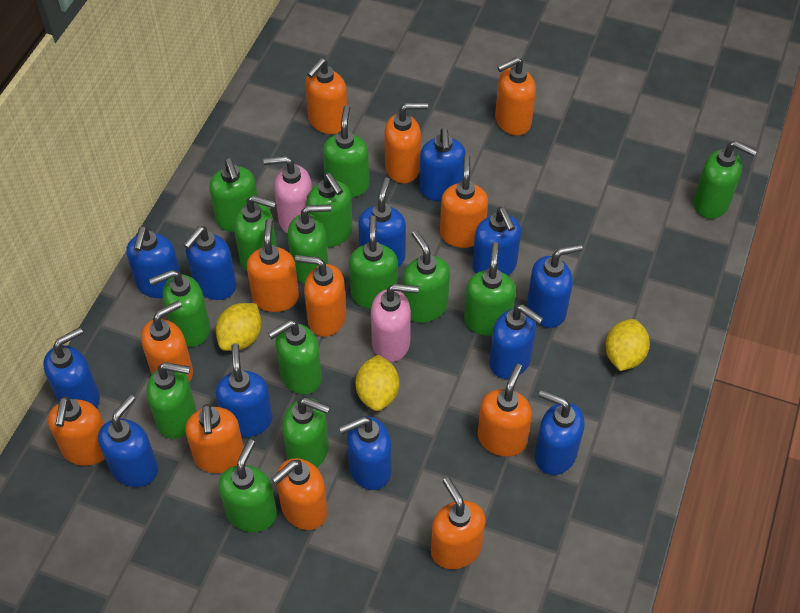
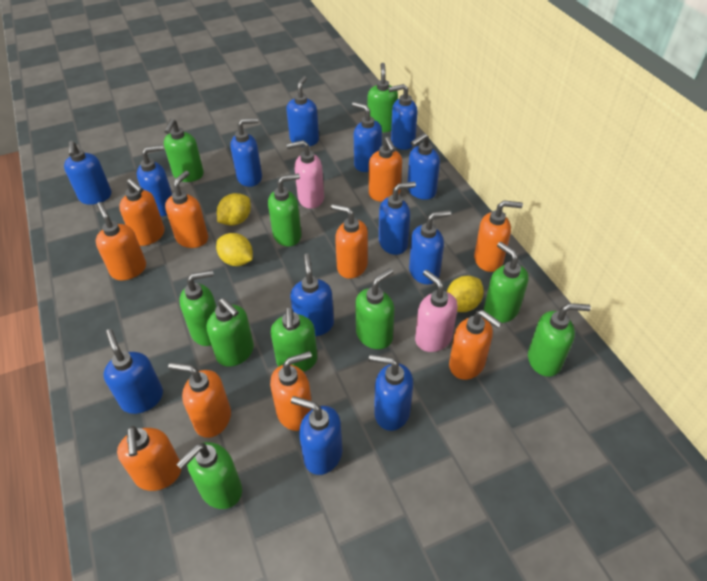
blue soap dispenser: 12 -> 13
green soap dispenser: 14 -> 10
orange soap dispenser: 12 -> 10

